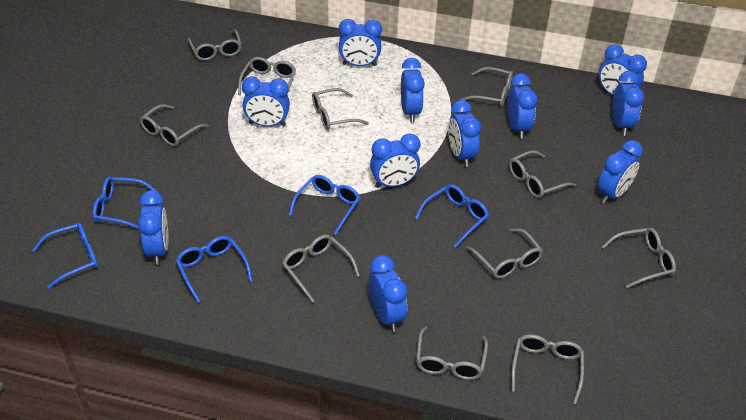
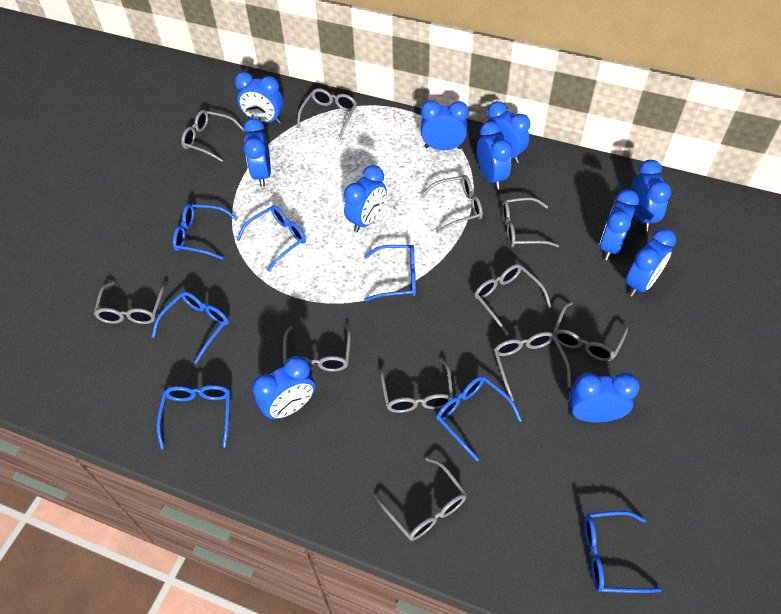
blue glasses: 5 -> 7

